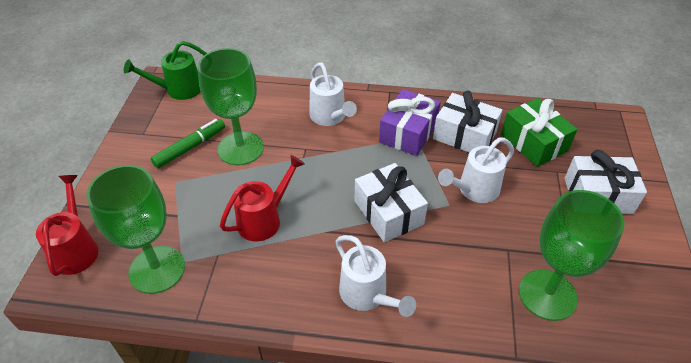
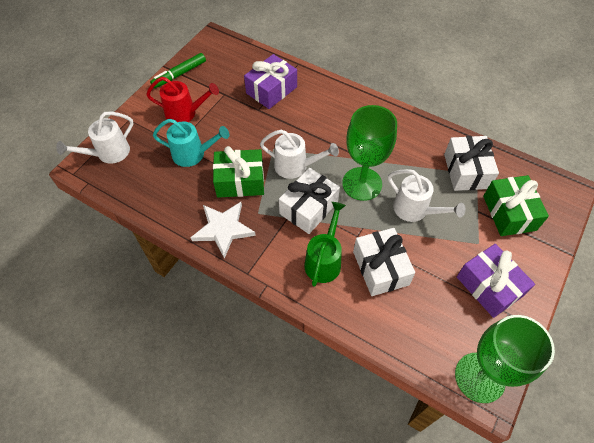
green gift: 1 -> 2
green goblet: 3 -> 2
purple gift: 1 -> 2
red watering can: 2 -> 1
turquoise watering can: 0 -> 1
white star: 0 -> 1

